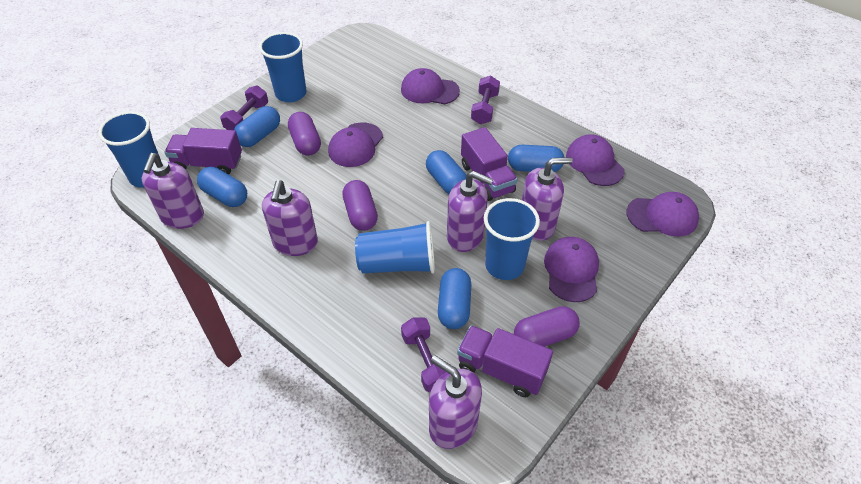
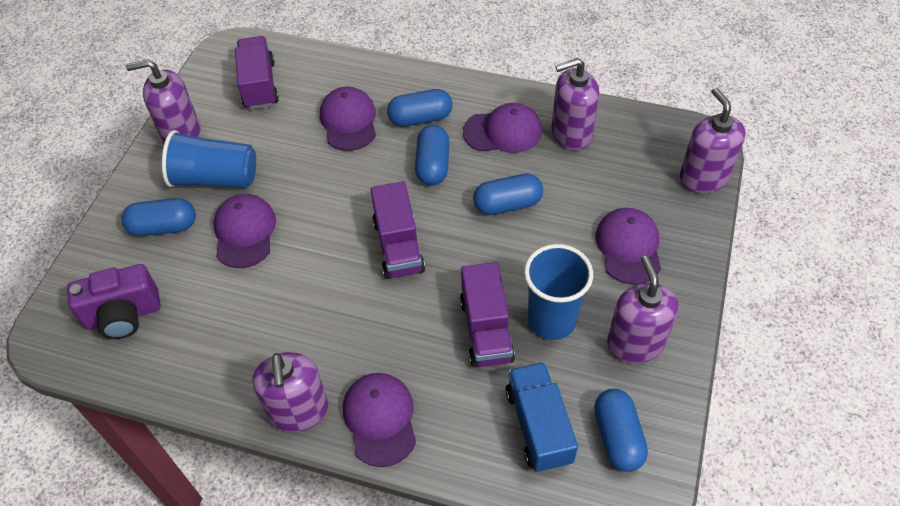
blue cup: 4 -> 2
blue truck: 0 -> 1
purple camera: 0 -> 1
purple capsule: 3 -> 0
purple dumbbell: 3 -> 0

